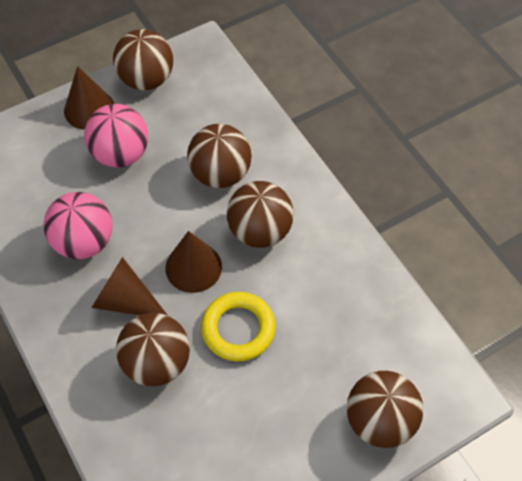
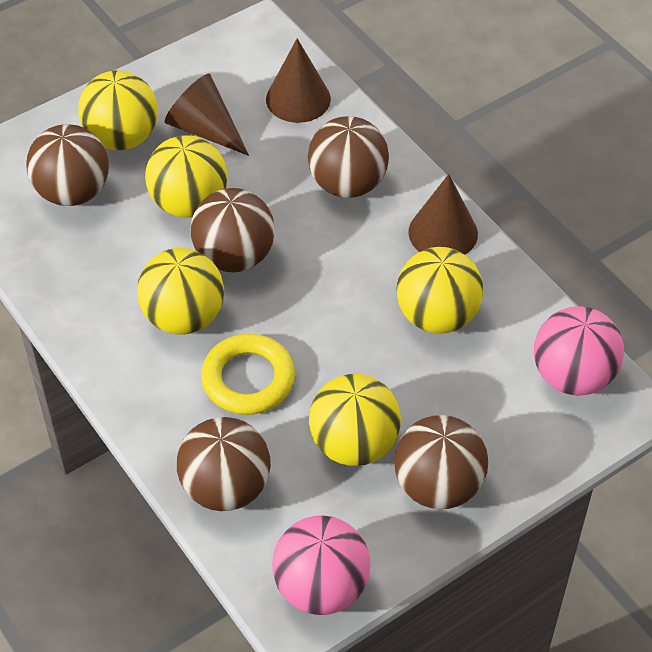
yellow ball: 0 -> 5

